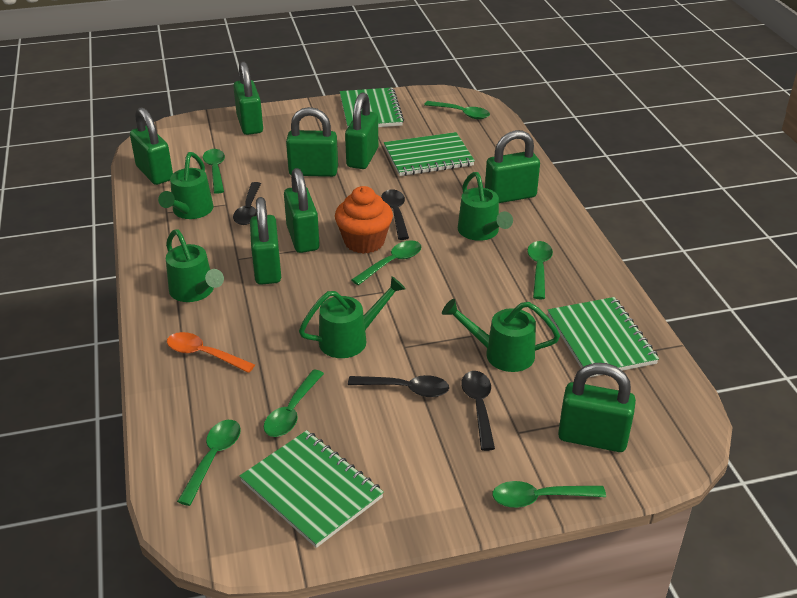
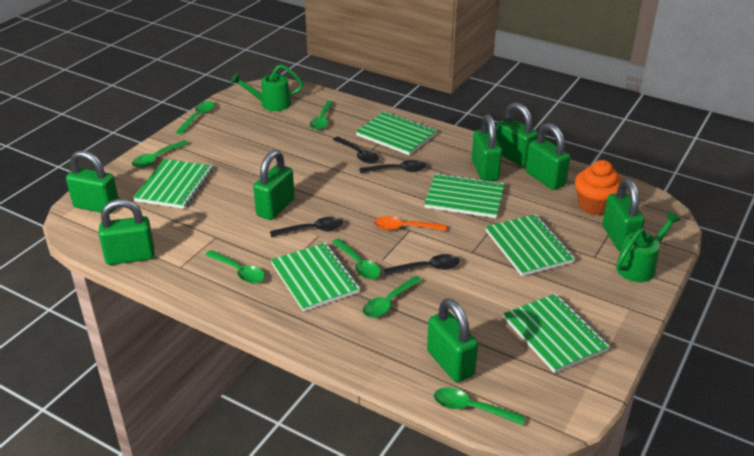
green notebook: 4 -> 6
green watering can: 5 -> 2

